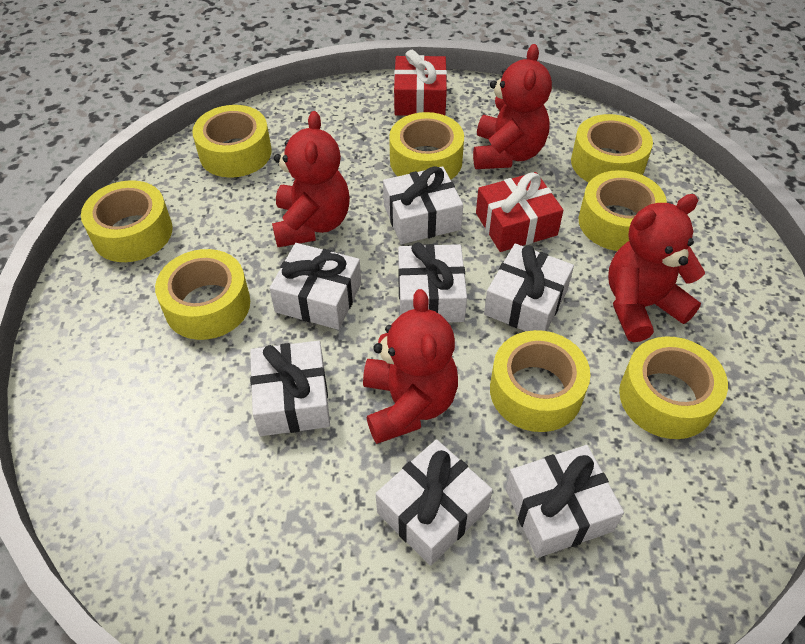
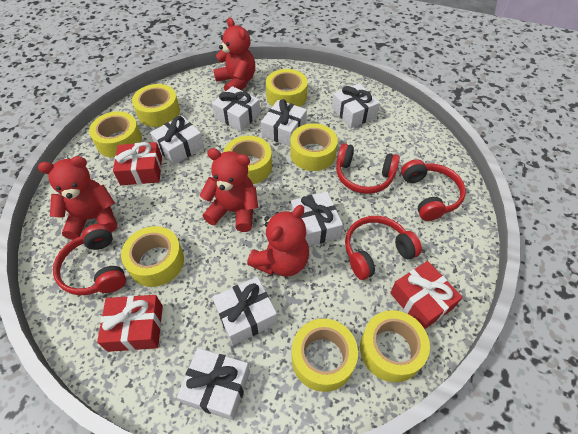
red gift: 2 -> 3
red headphones: 0 -> 4

